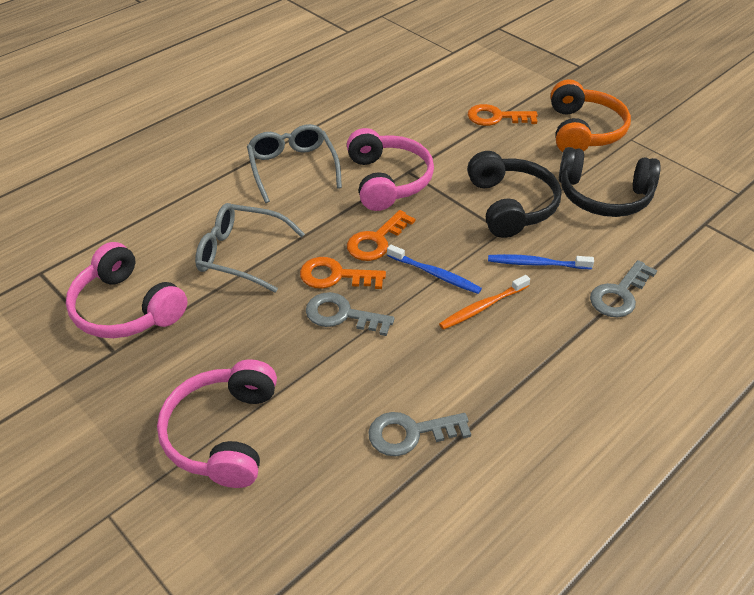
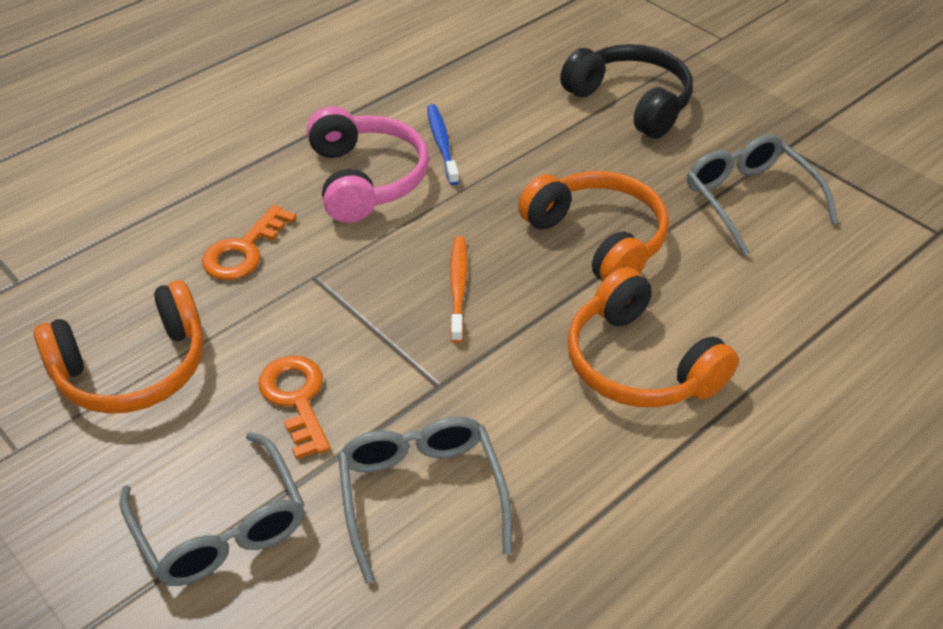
black headphones: 2 -> 1
blue toothbrush: 2 -> 1
grey glasses: 2 -> 3
grey key: 3 -> 0
orange headphones: 1 -> 3
orange key: 3 -> 2
pink headphones: 3 -> 1

